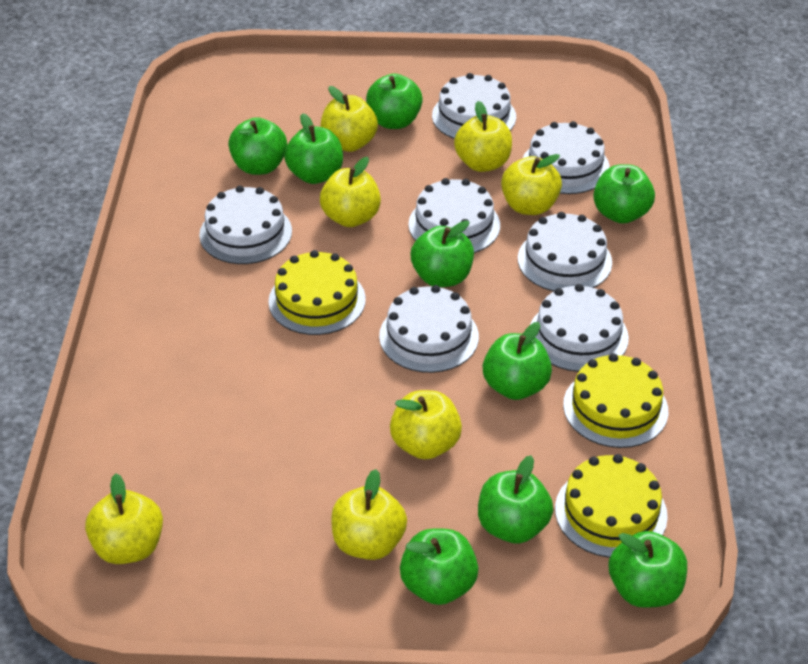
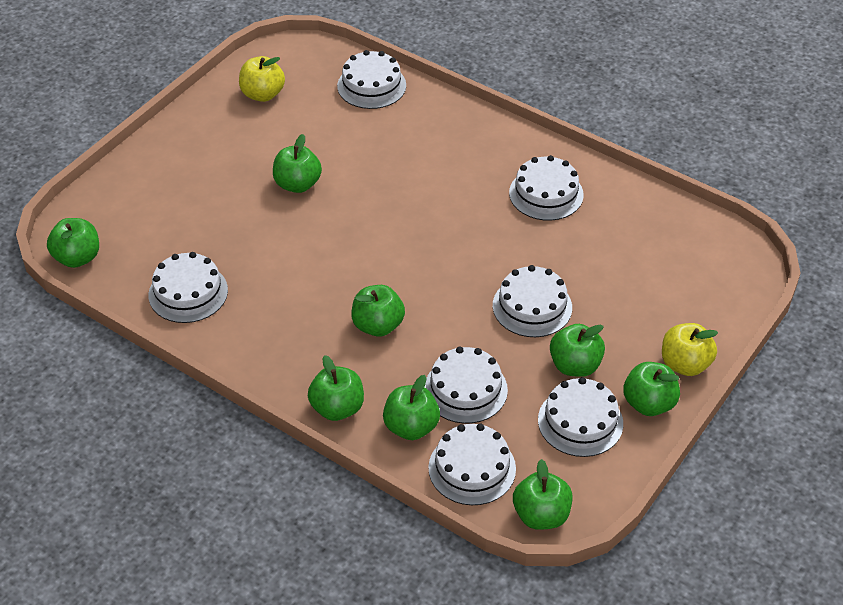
green apple: 9 -> 8
yellow apple: 7 -> 2
yellow cake: 3 -> 0

